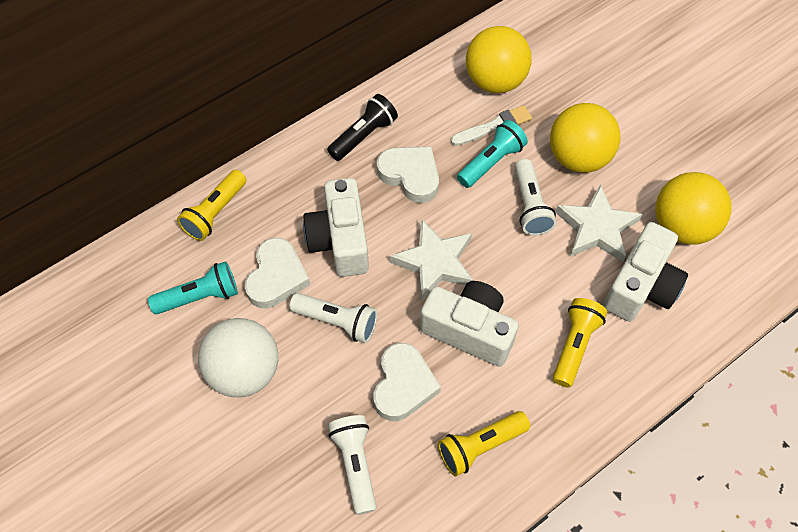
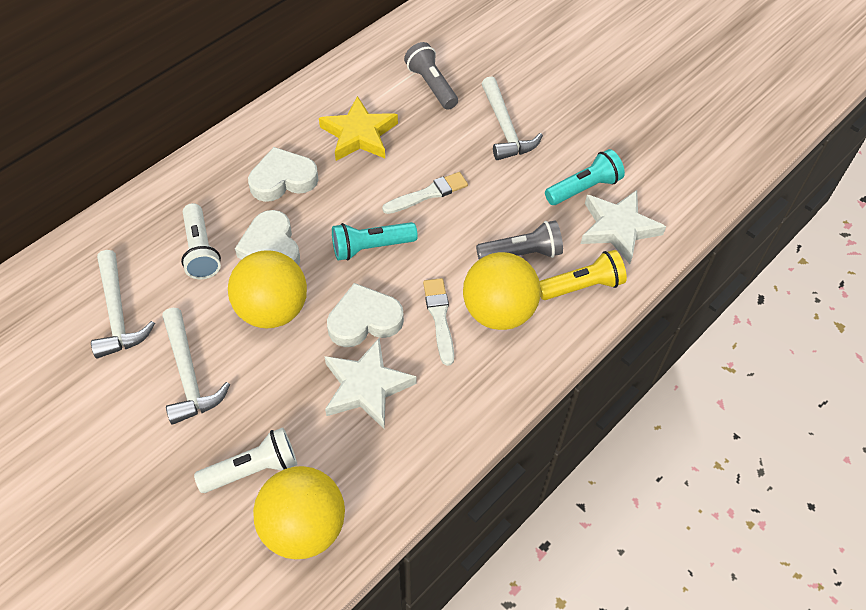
black flashlight: 1 -> 0
grey flashlight: 0 -> 2
white ball: 1 -> 0
white brush: 1 -> 2
white camera: 3 -> 0
white flashlight: 3 -> 2
white hammer: 0 -> 3
yellow flashlight: 3 -> 1
yellow star: 0 -> 1

